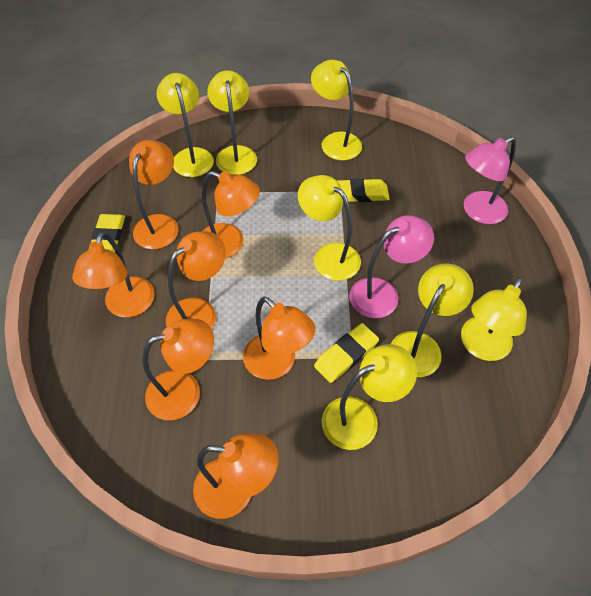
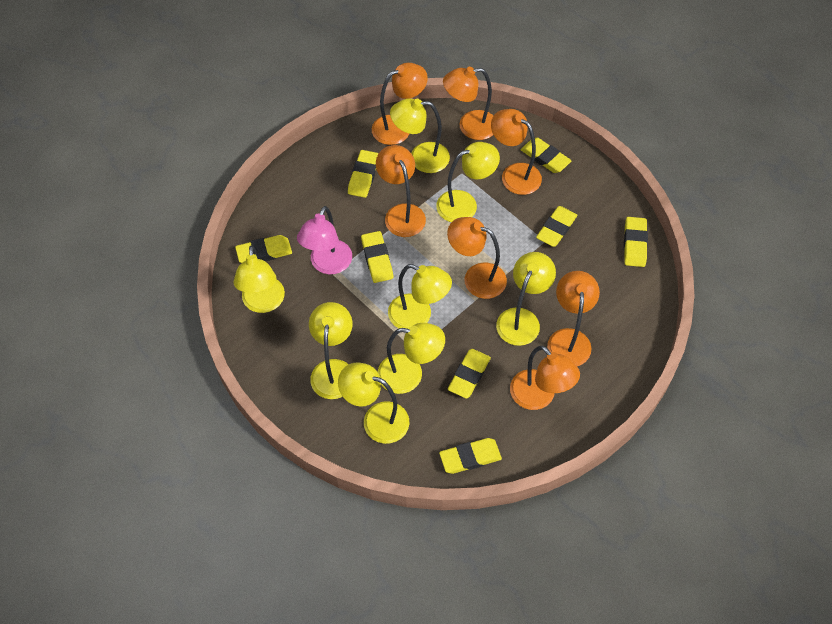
pink lamp: 2 -> 1
yellow eraser: 3 -> 8
yellow lamp: 7 -> 8

